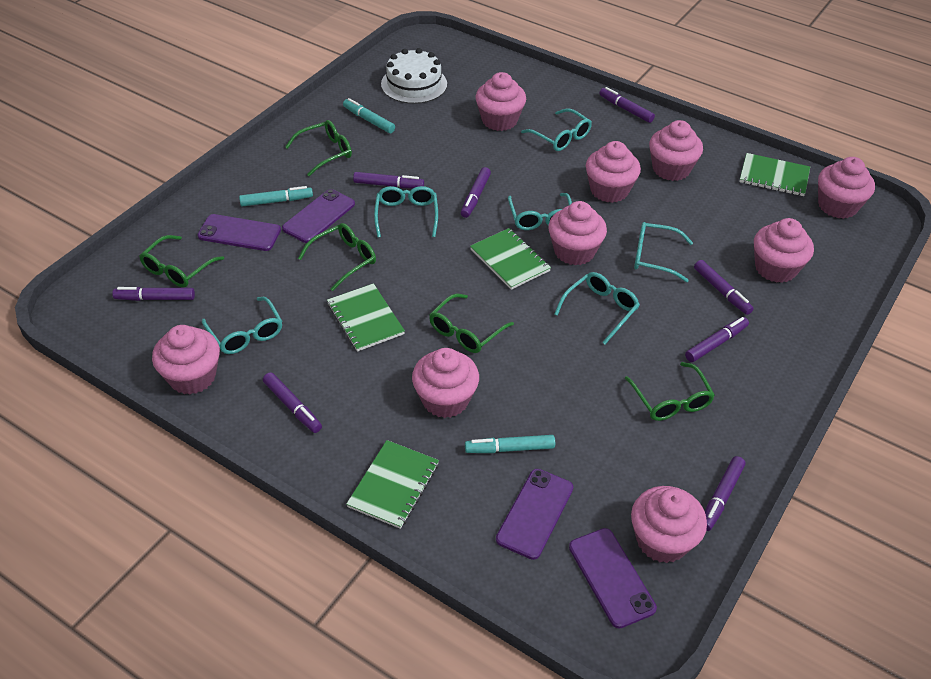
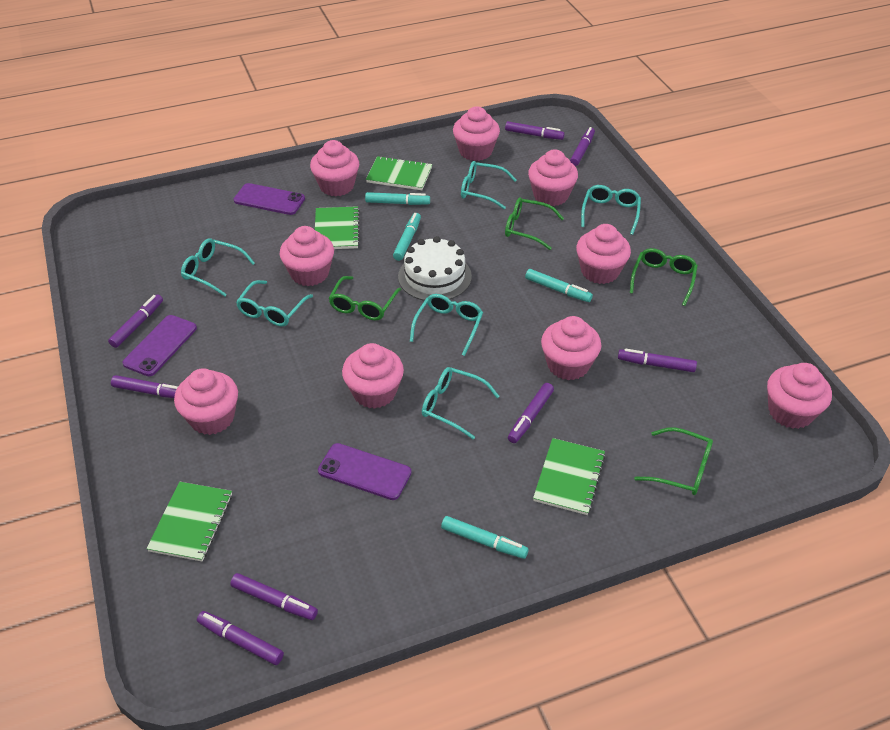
green glasses: 5 -> 4
purple phone: 4 -> 3
turquoise marker: 3 -> 4

